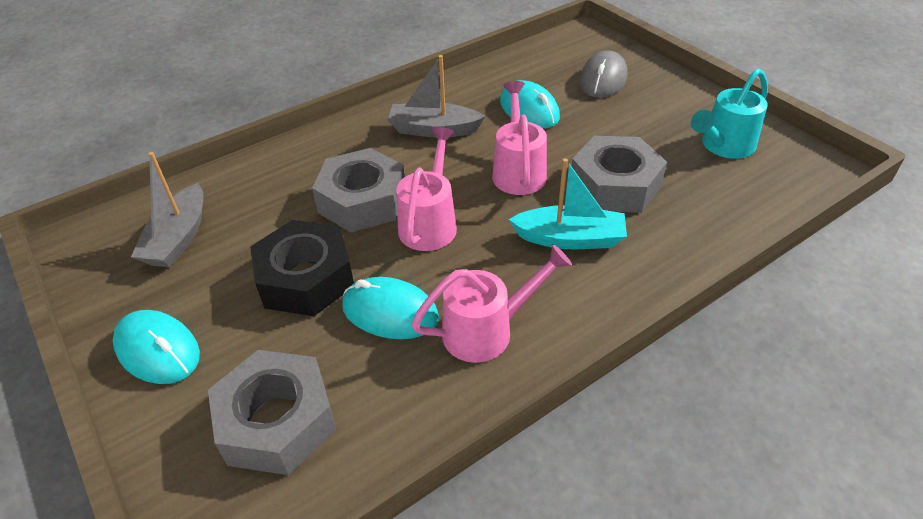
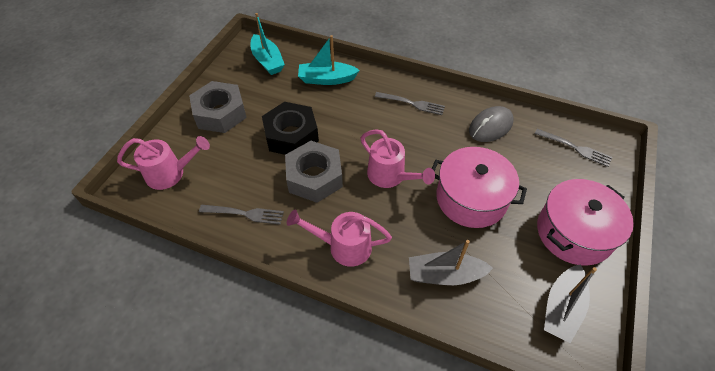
grey fork: 0 -> 3
grey nut: 3 -> 2
pink pot: 0 -> 2
turquoise boat: 1 -> 2
turquoise mouse: 3 -> 0
turquoise watering can: 1 -> 0

